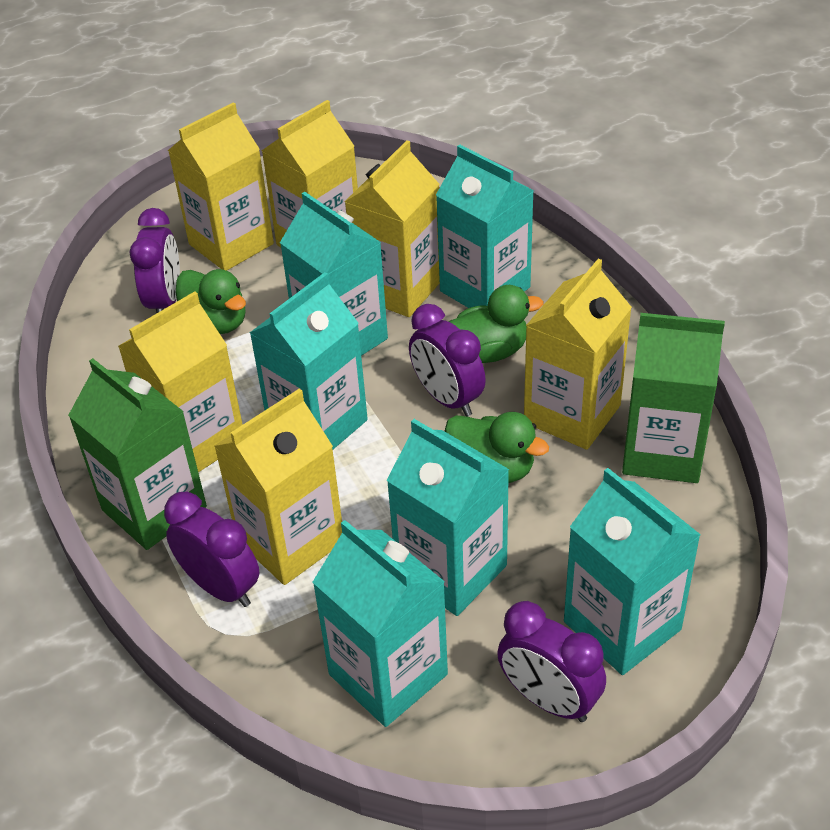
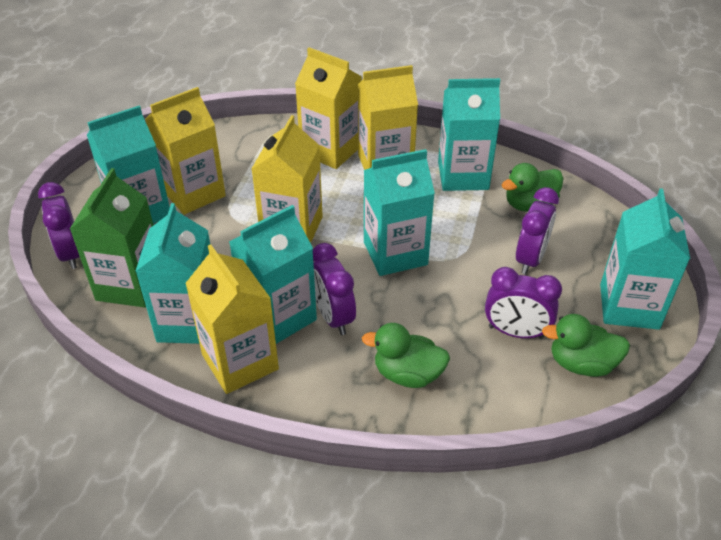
green carton: 2 -> 1
yellow carton: 6 -> 5

